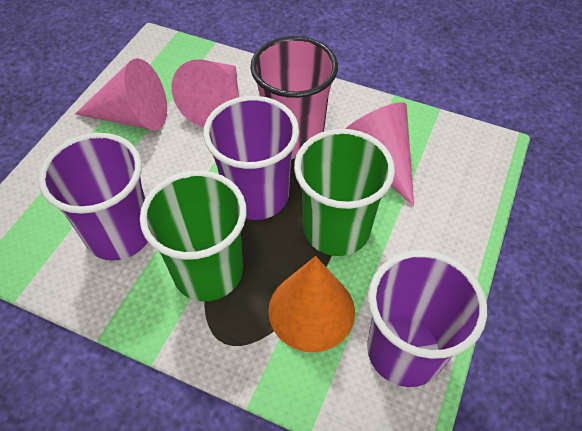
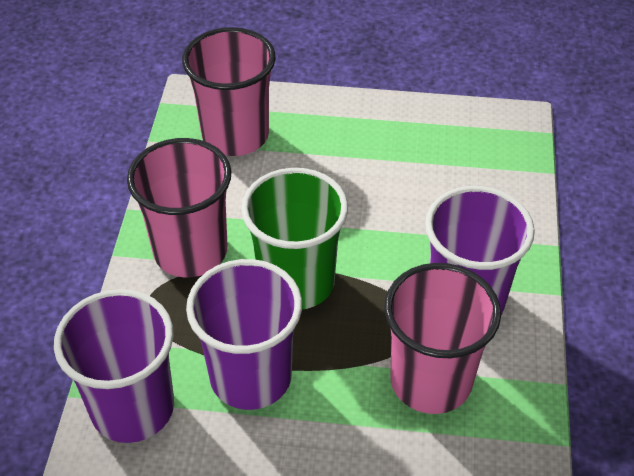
green cup: 2 -> 1
orange cone: 1 -> 0
pink cone: 3 -> 0
pink cup: 1 -> 3

